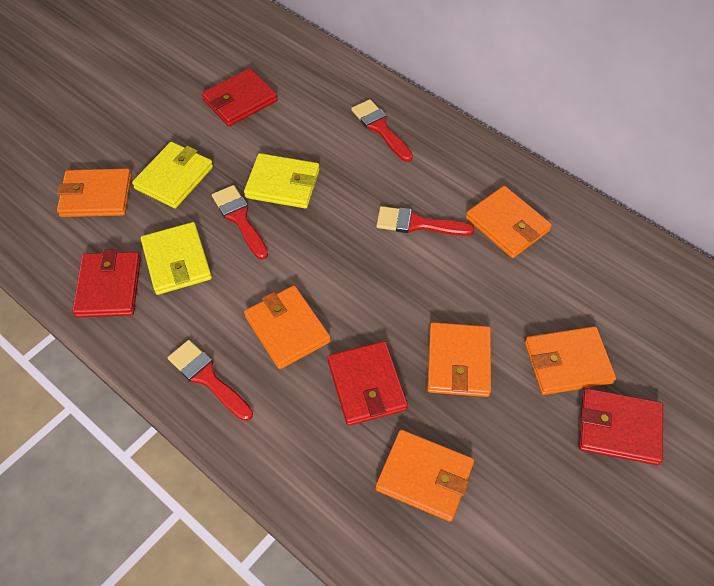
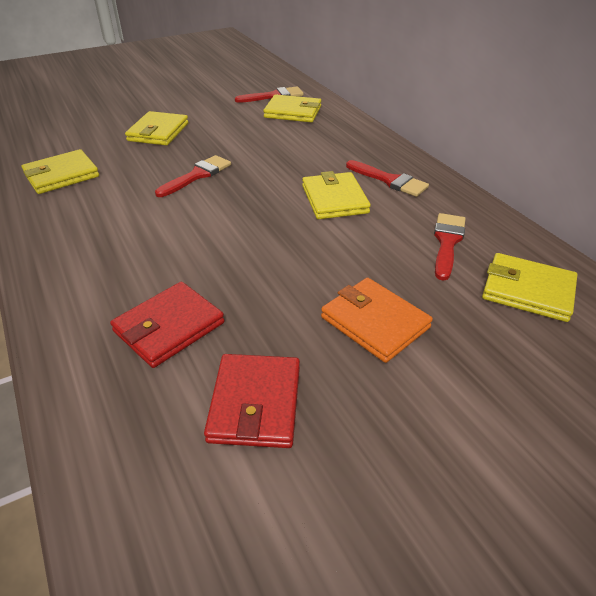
orange wallet: 6 -> 1
red wallet: 4 -> 2
yellow wallet: 3 -> 5

